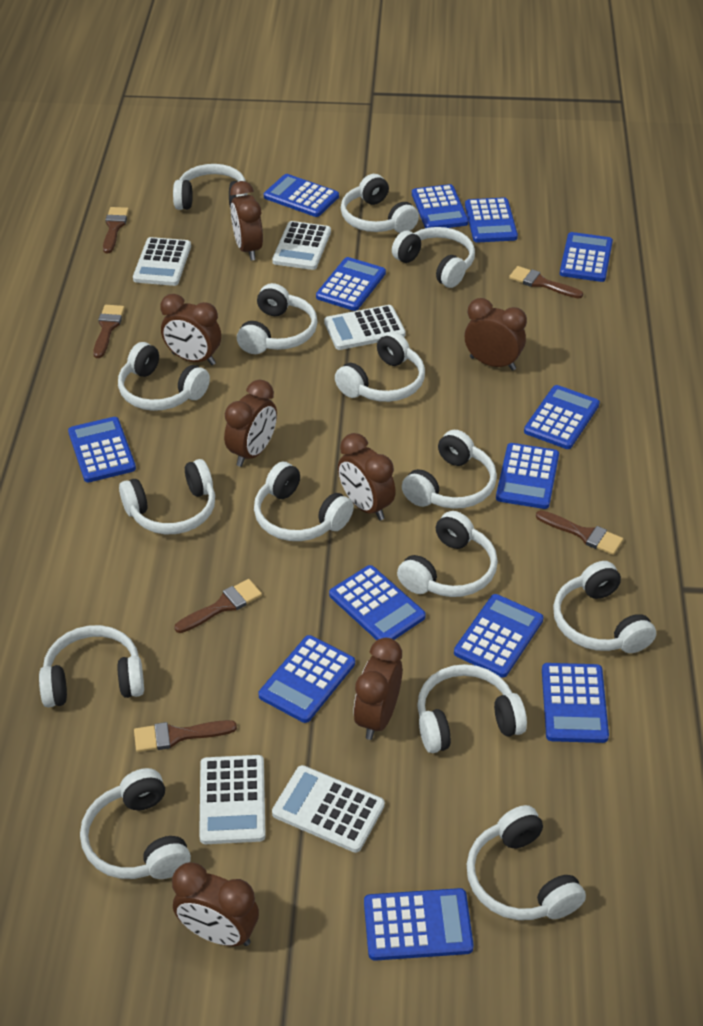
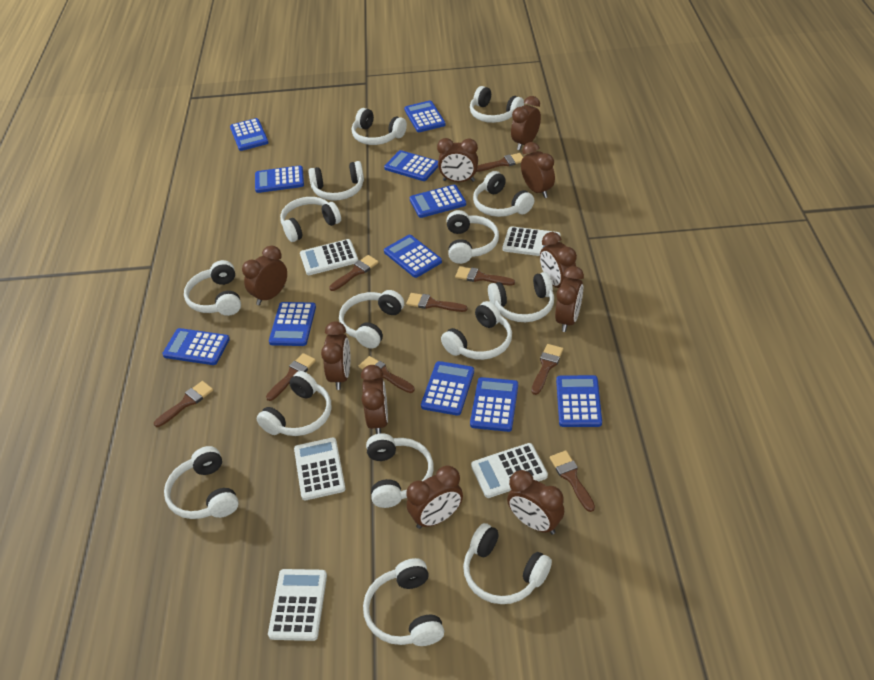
blue calculator: 13 -> 11
brown brush: 6 -> 9
brown clock: 7 -> 10

